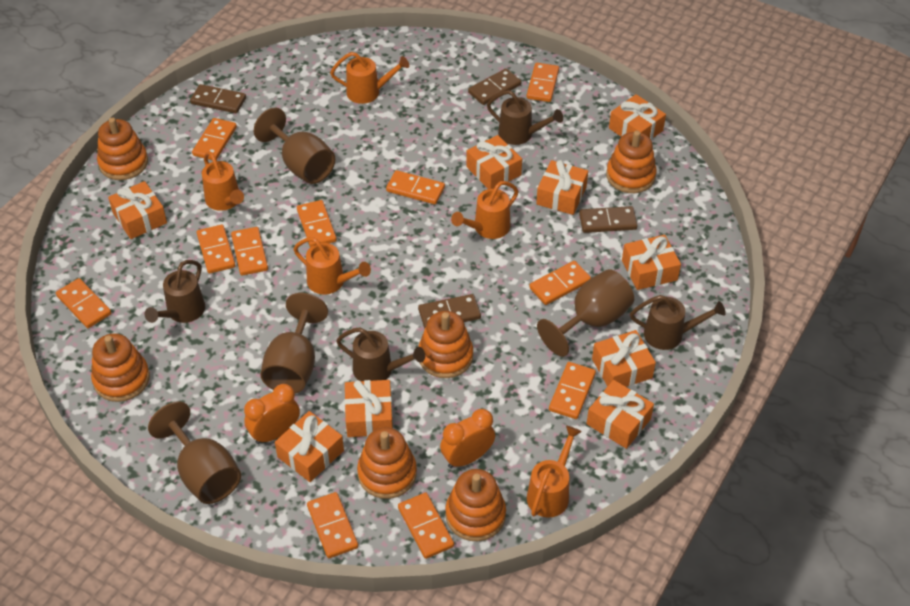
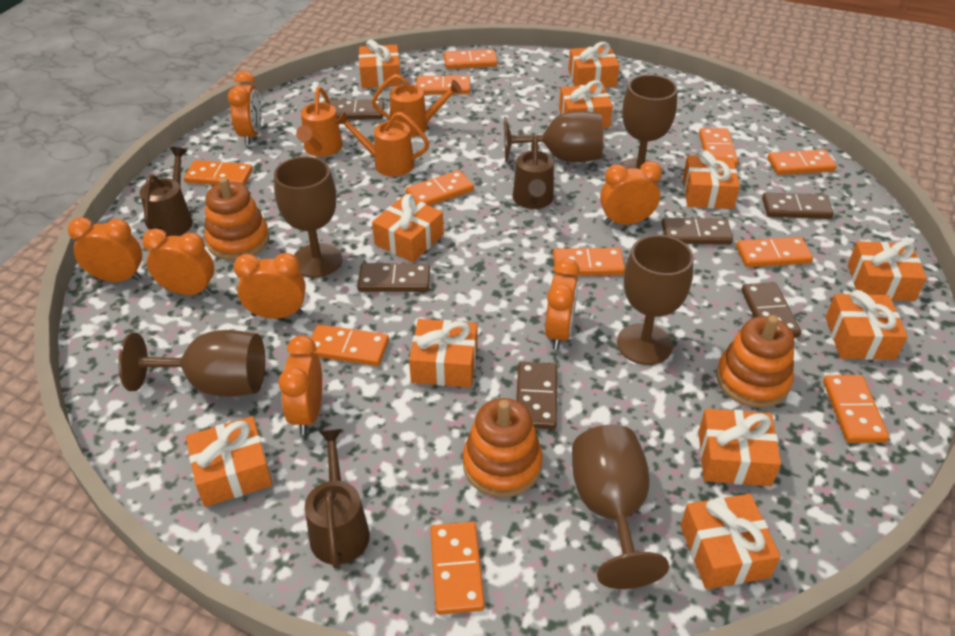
brown domino: 4 -> 6
brown goblet: 4 -> 6
brown watering can: 4 -> 3
orange clock: 2 -> 7
orange gift: 9 -> 11
orange stacking toy: 6 -> 3
orange watering can: 5 -> 3

